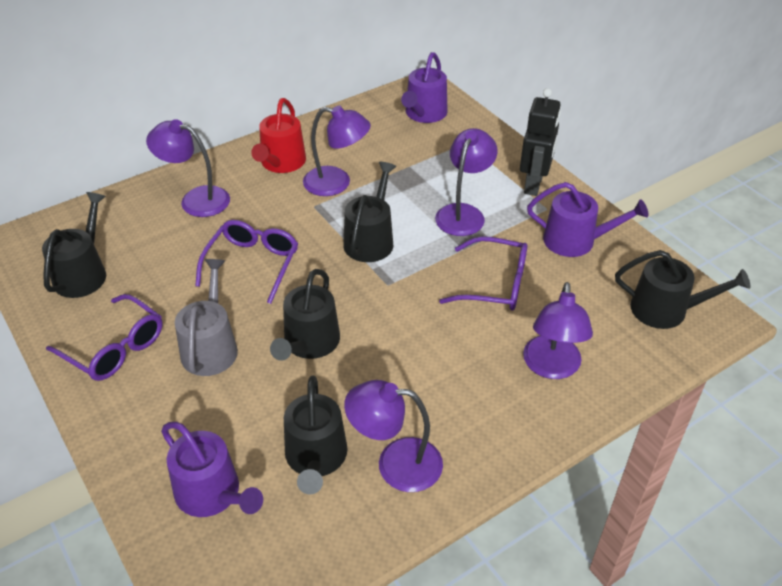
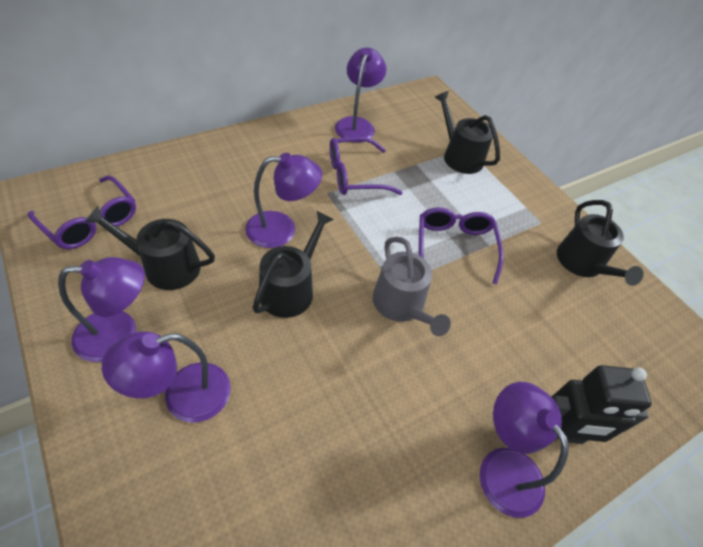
black watering can: 5 -> 4
purple watering can: 3 -> 0
red watering can: 1 -> 0

